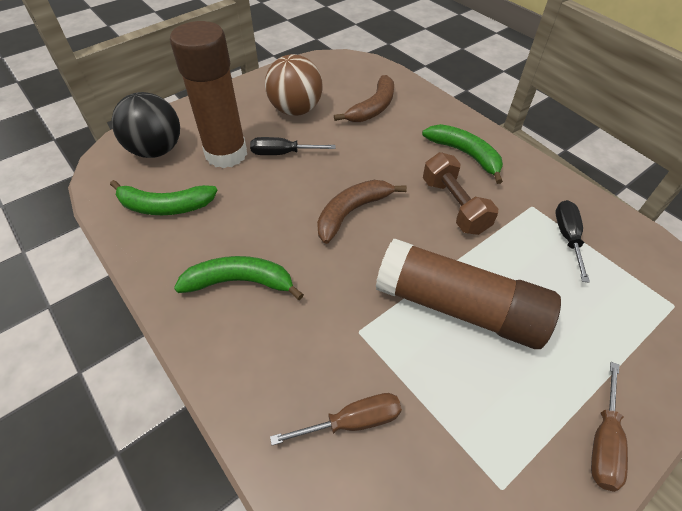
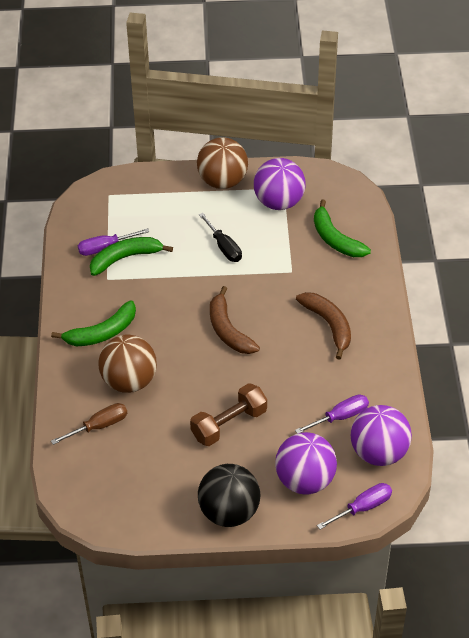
black screwdriver: 2 -> 1
brown ball: 1 -> 2
brown glue stick: 2 -> 0
brown screwdriver: 2 -> 1
purple ball: 0 -> 3
purple screwdriver: 0 -> 3

